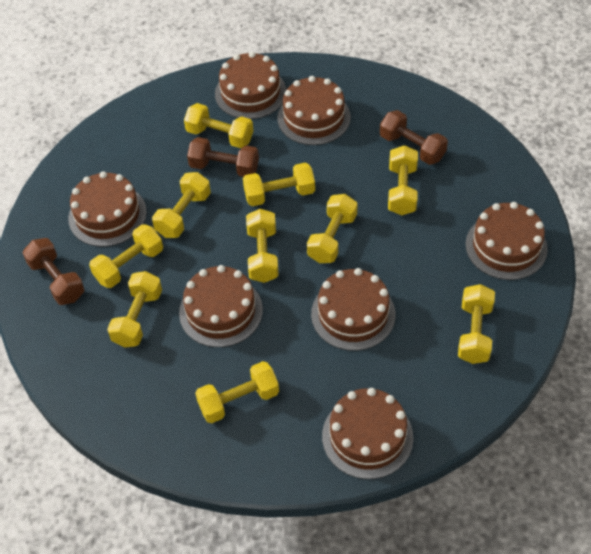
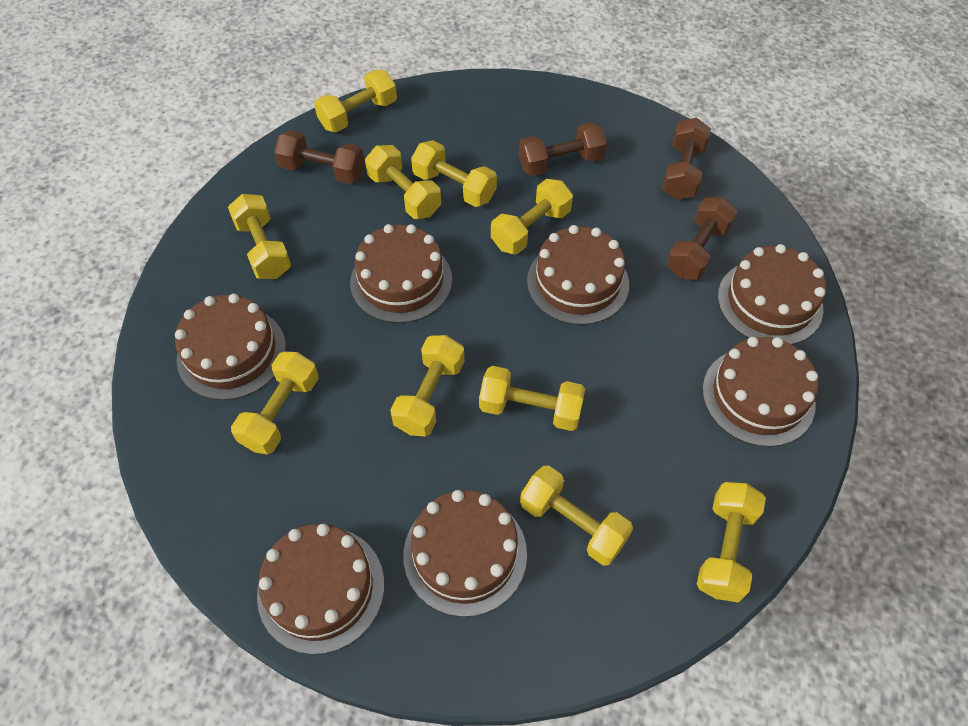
brown dumbbell: 3 -> 4

